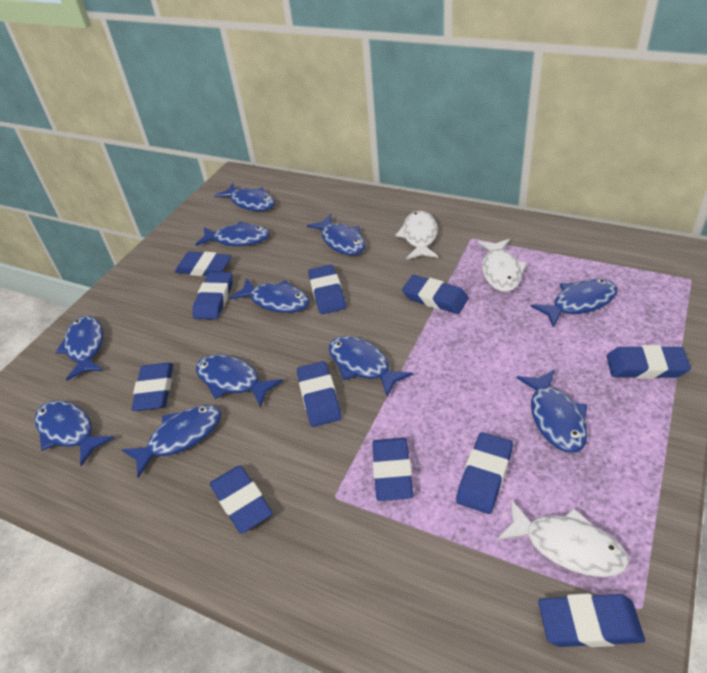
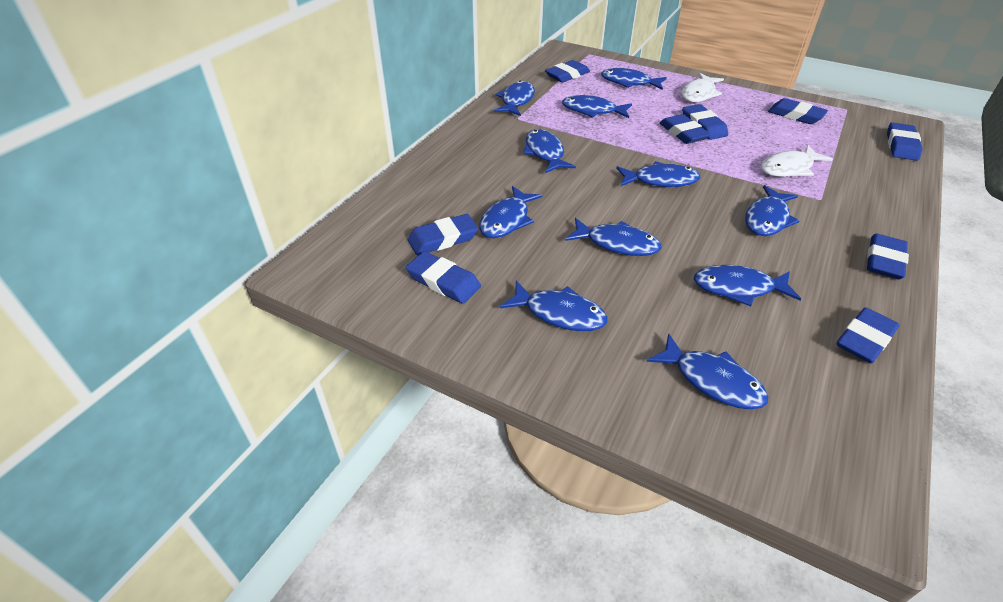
blue eraser: 11 -> 9
white fish: 3 -> 2

